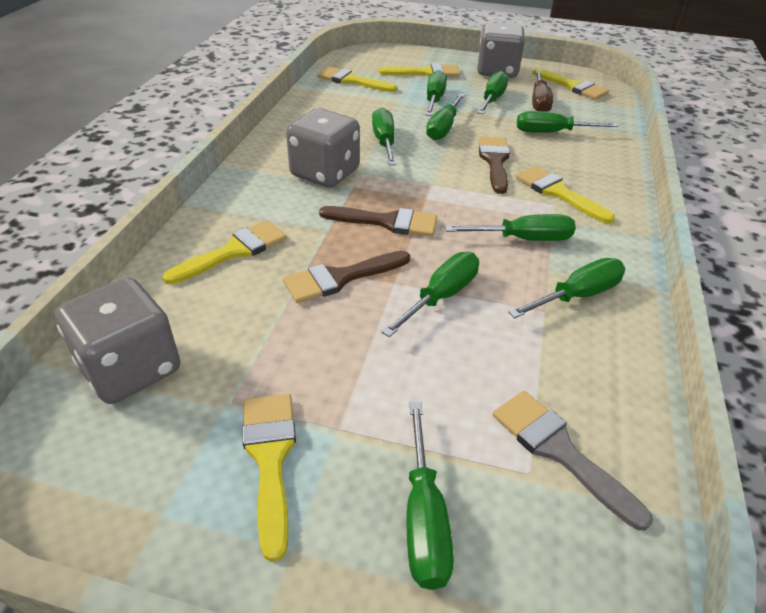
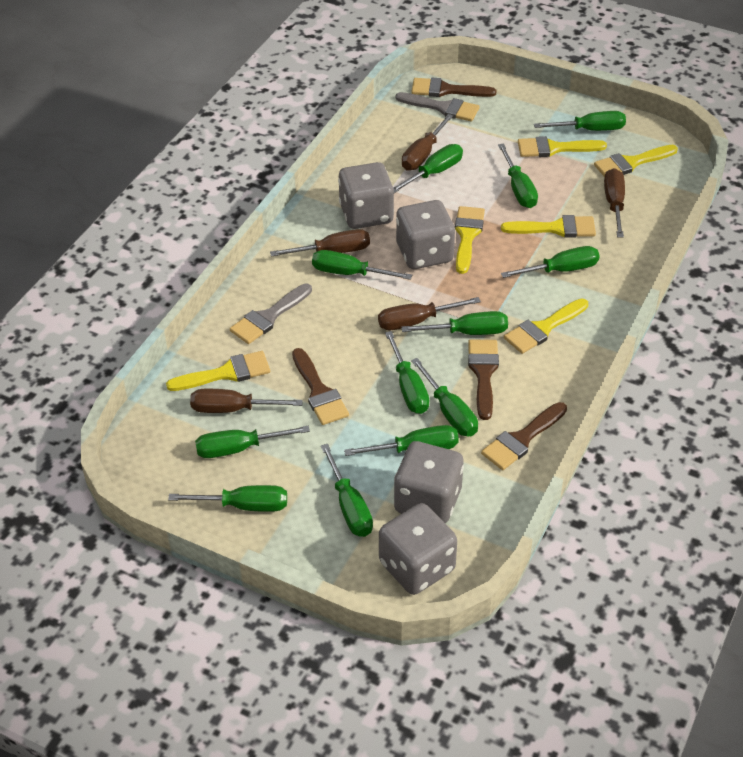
brown brush: 3 -> 4
brown screwdriver: 1 -> 5
green screwdriver: 9 -> 12
grey brush: 1 -> 2
grey dice: 3 -> 4

